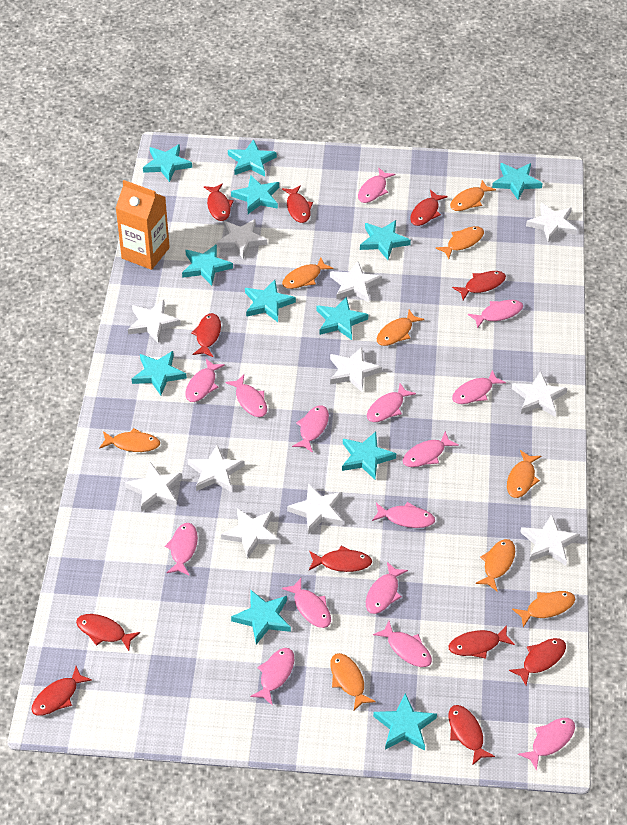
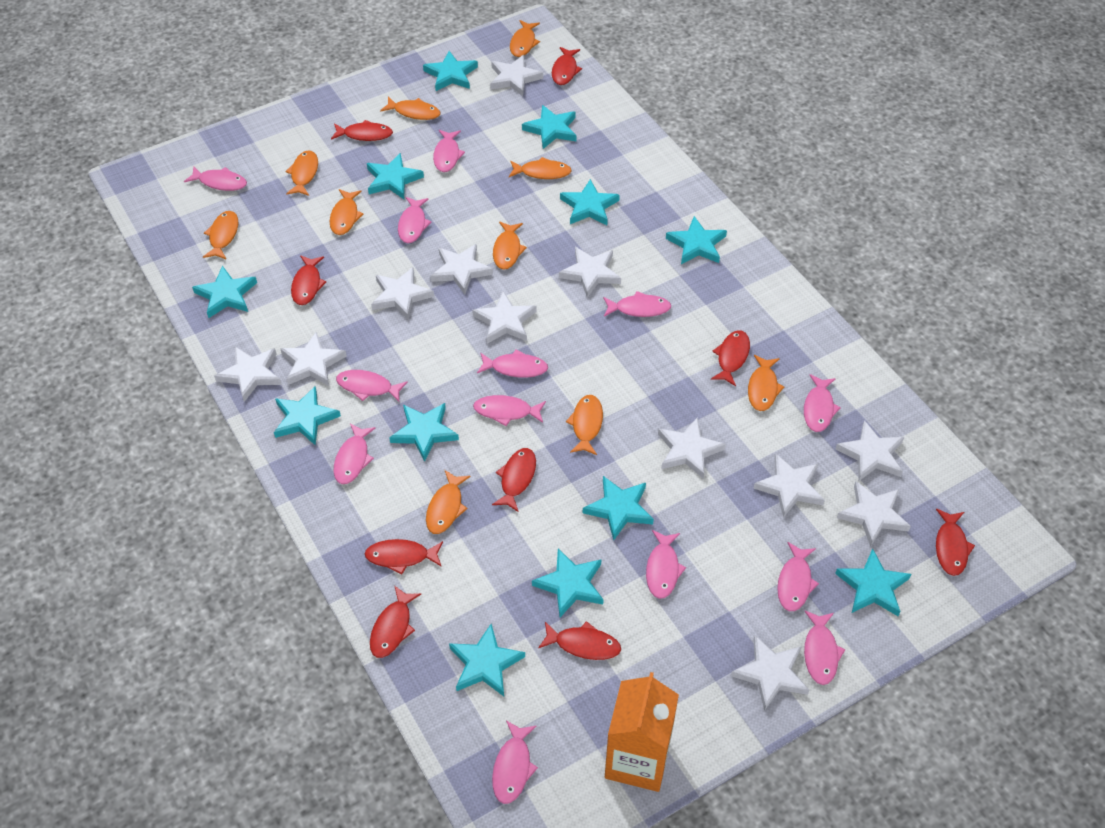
orange fish: 9 -> 10
pink fish: 15 -> 13
red fish: 11 -> 9
white star: 11 -> 12

